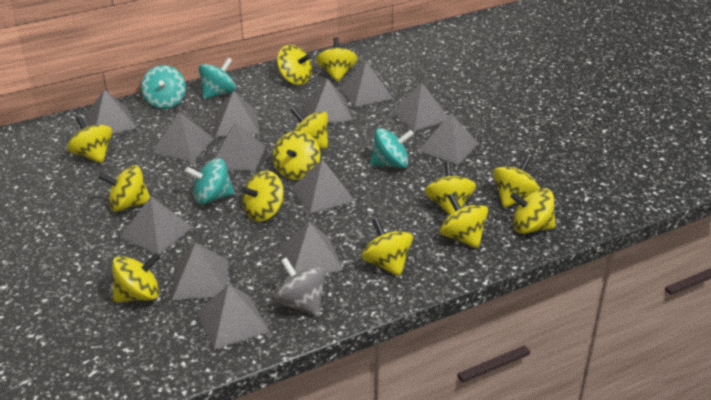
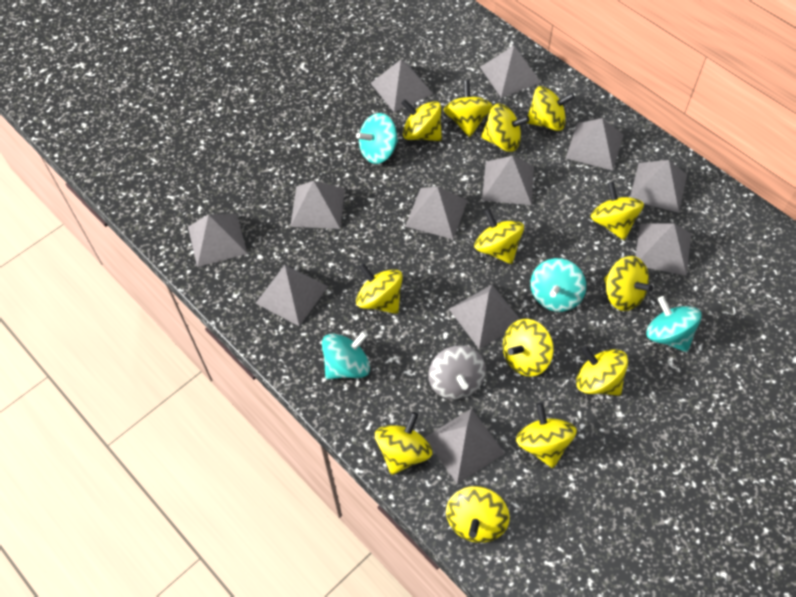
grey pyramid: 13 -> 12

